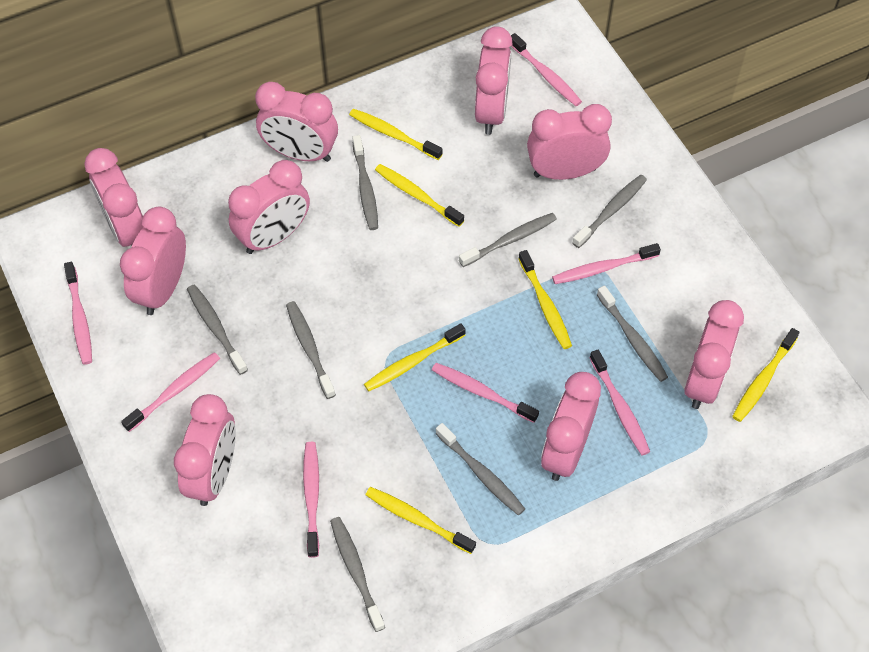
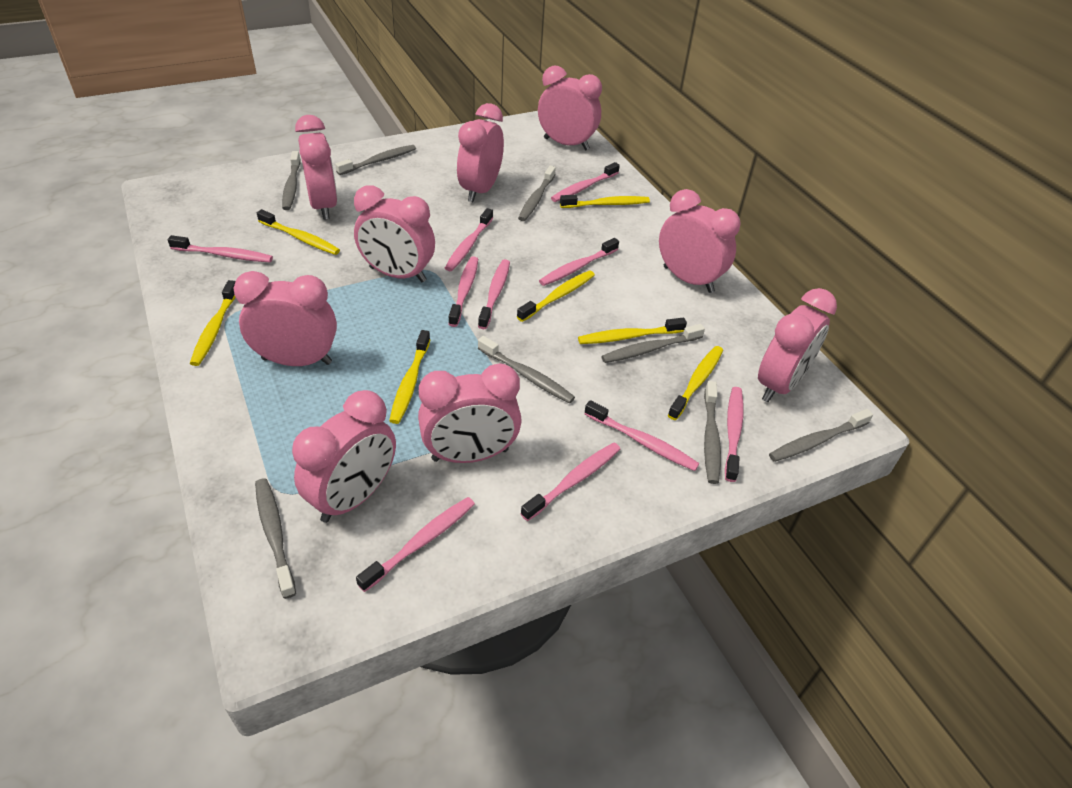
pink toothbrush: 7 -> 10
yellow toothbrush: 6 -> 7

